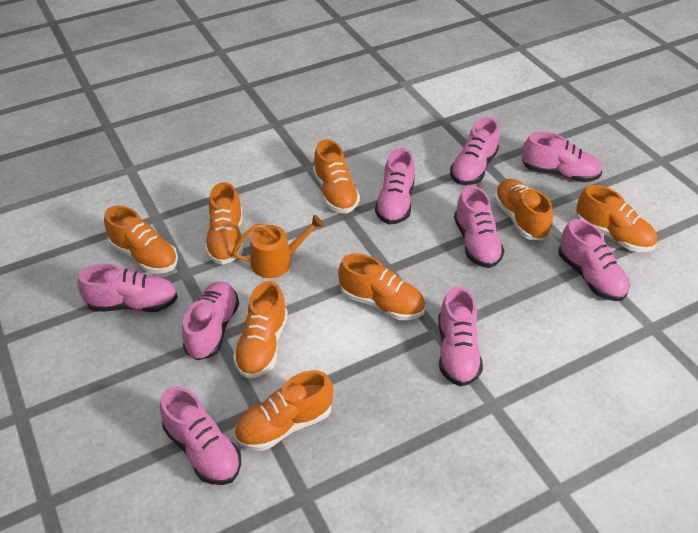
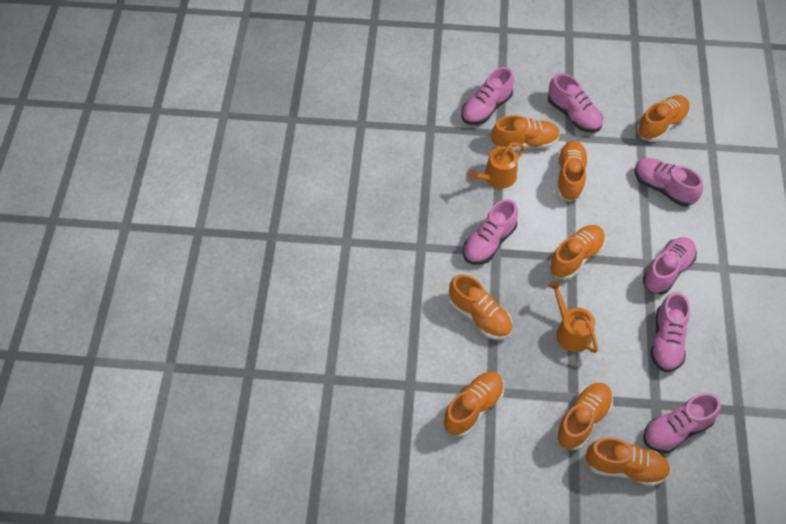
orange watering can: 1 -> 2
pink shoe: 9 -> 7

